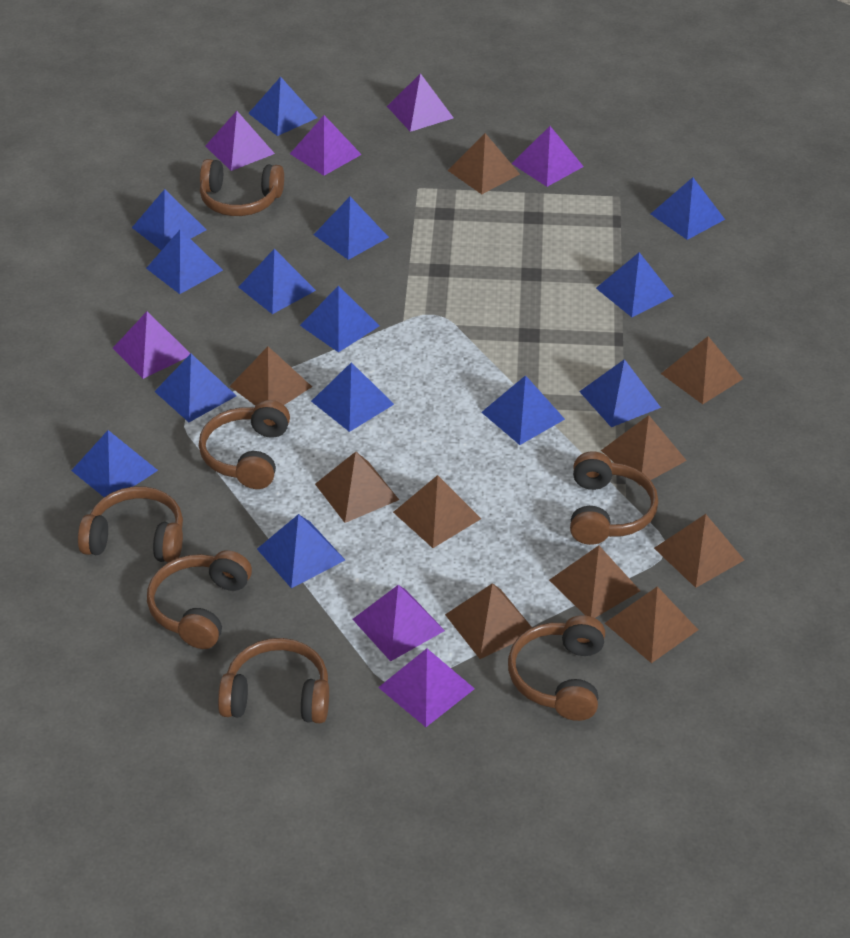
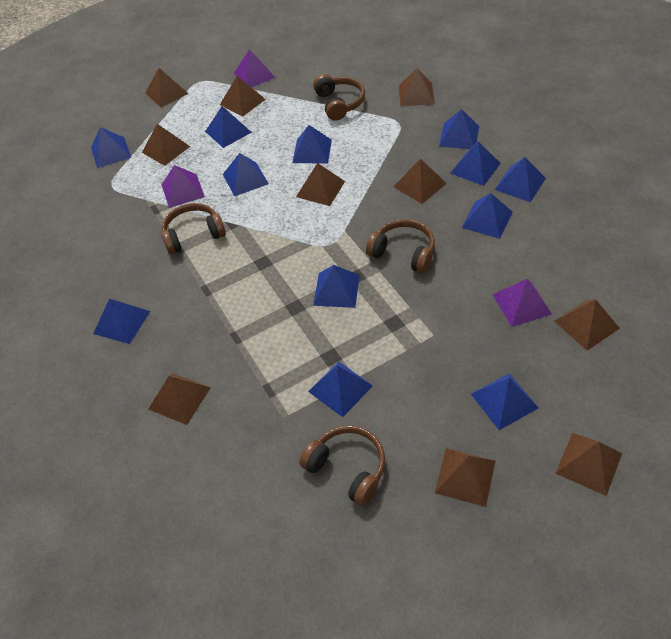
blue pyramid: 14 -> 12
brown headphones: 7 -> 4
purple pyramid: 7 -> 3

